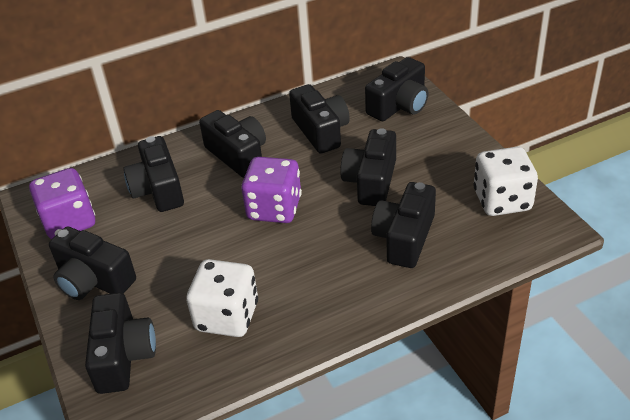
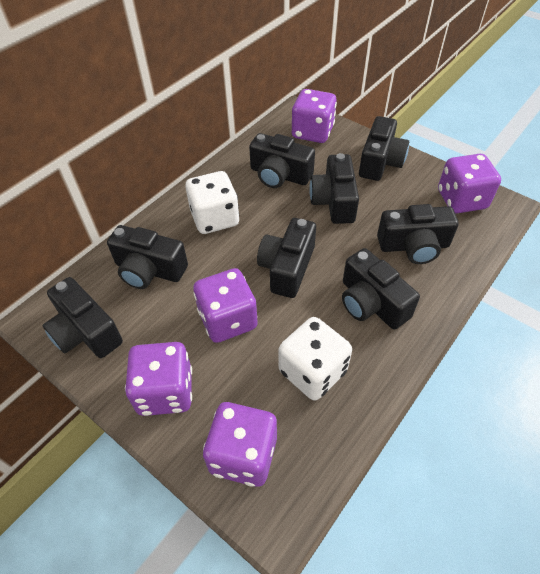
purple dice: 2 -> 5

